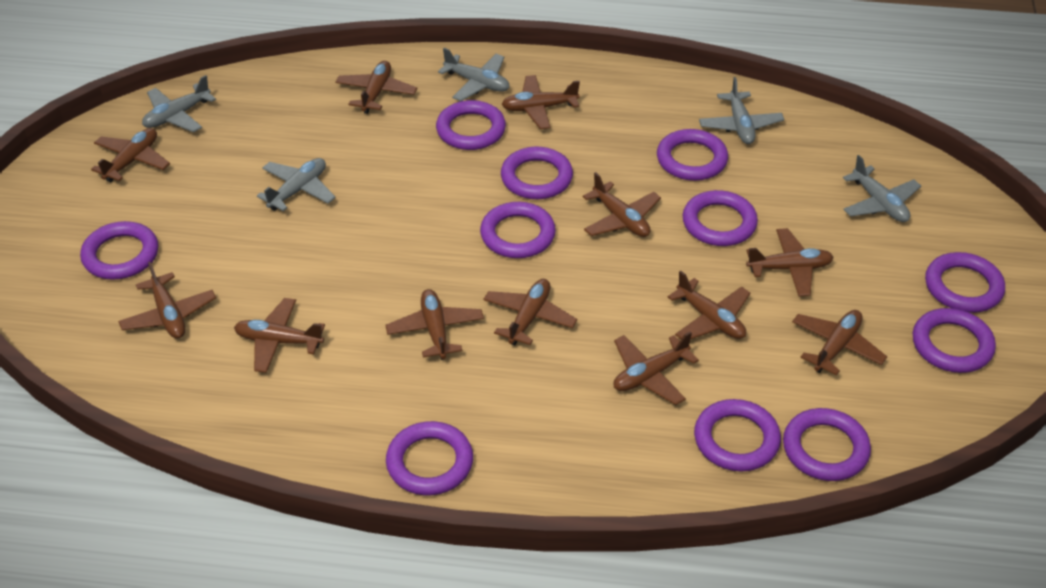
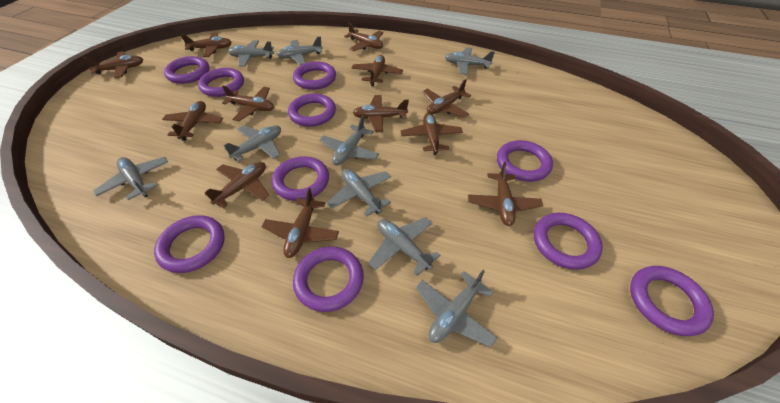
grey plane: 5 -> 9
purple ring: 11 -> 10

